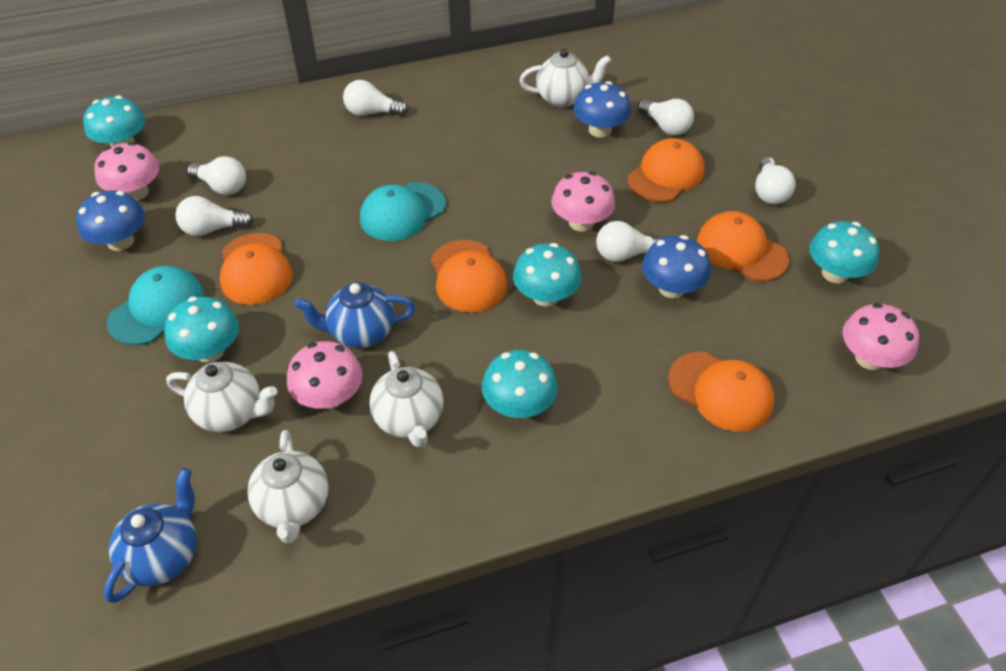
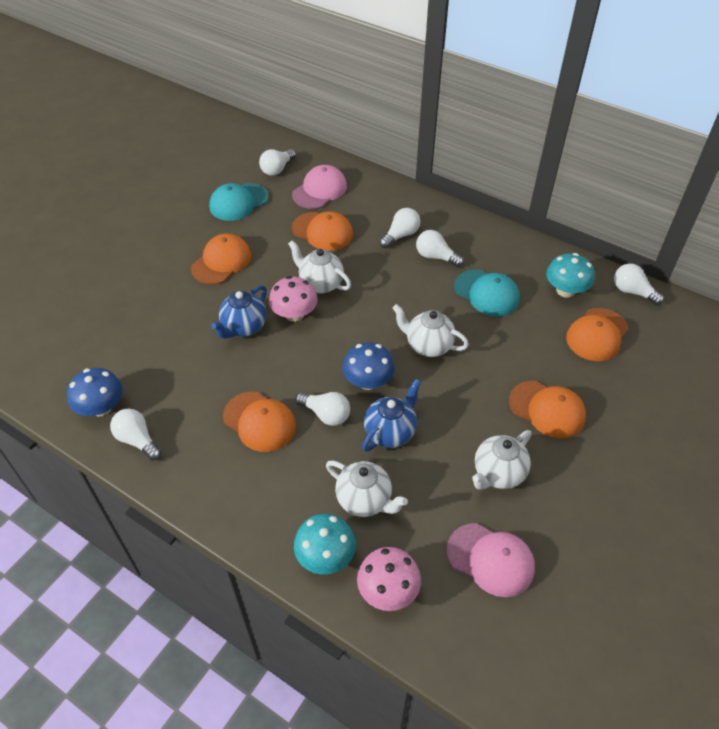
blue mushroom: 3 -> 2
pink cap: 0 -> 2
pink mushroom: 4 -> 2
turquoise mushroom: 5 -> 2

